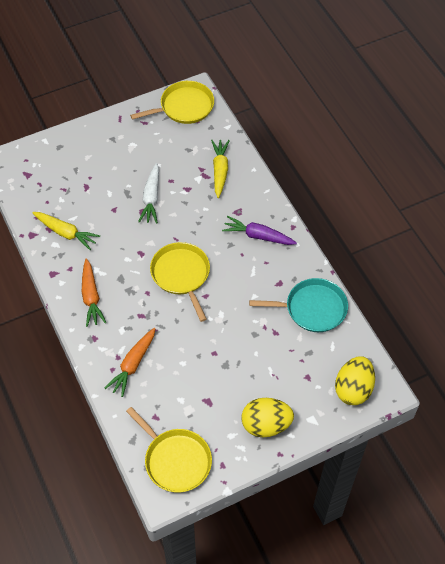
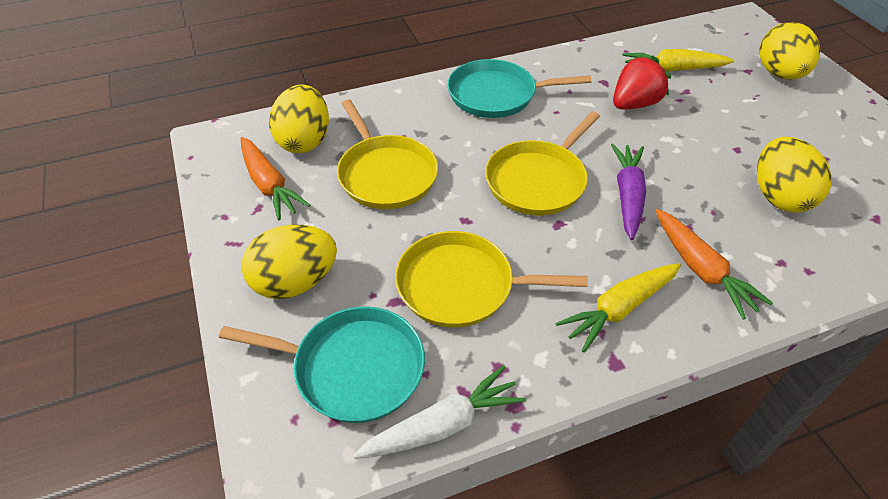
red strawberry: 0 -> 1
turquoise pan: 1 -> 2
yellow egg: 2 -> 4

